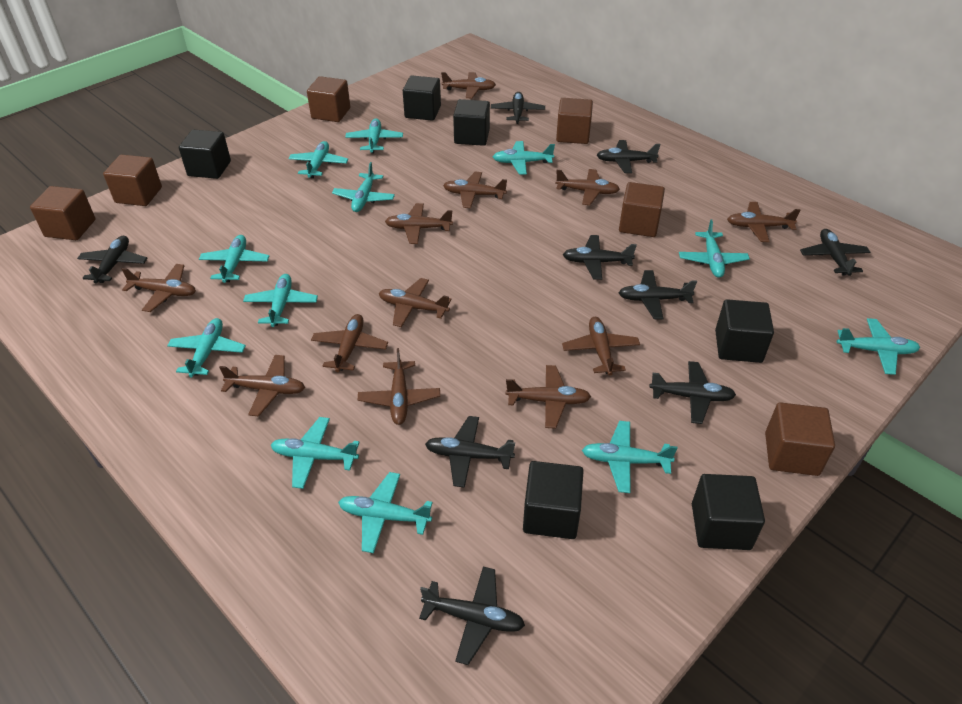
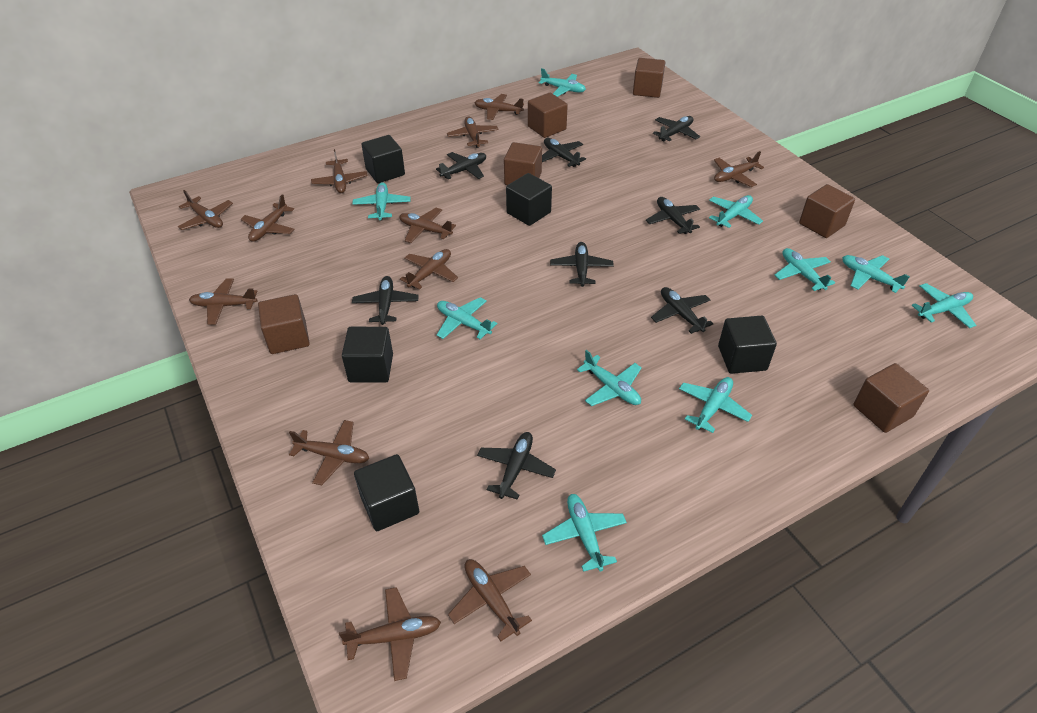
black cube: 6 -> 5
black plane: 9 -> 8
turquoise plane: 12 -> 10

